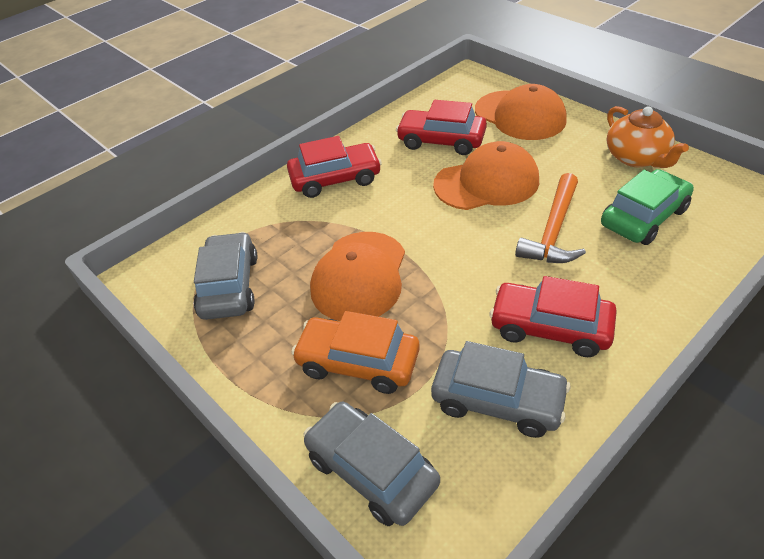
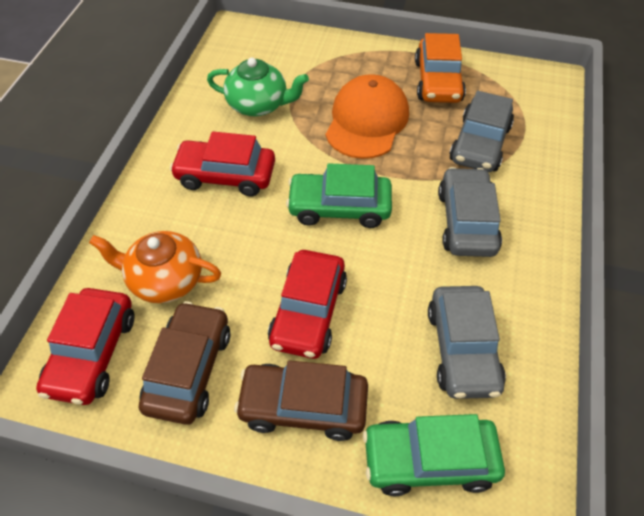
brown car: 0 -> 2
green car: 1 -> 2
green teapot: 0 -> 1
orange cap: 3 -> 1
orange hammer: 1 -> 0

